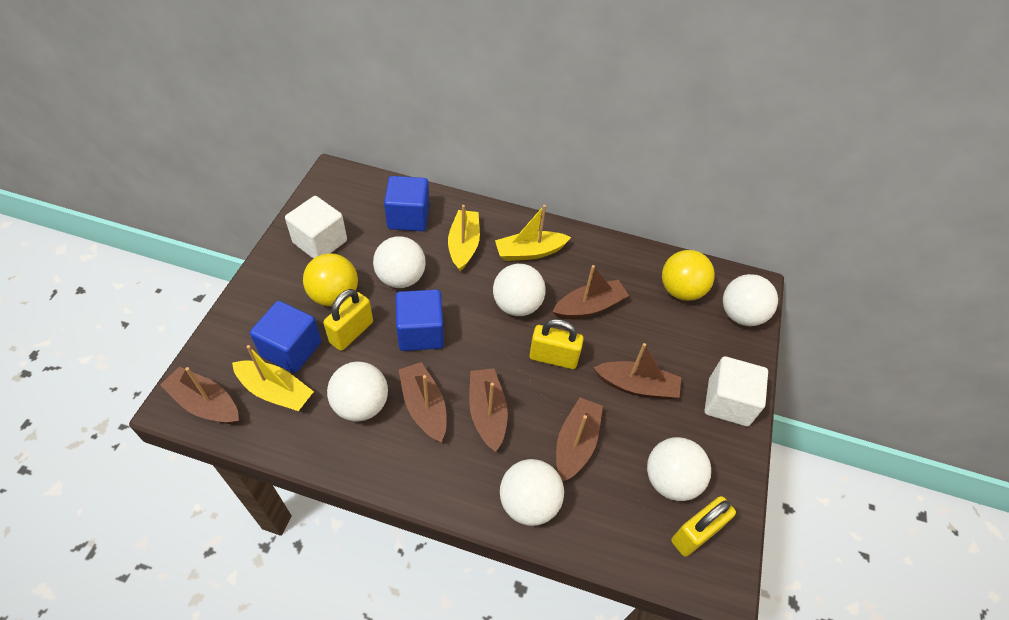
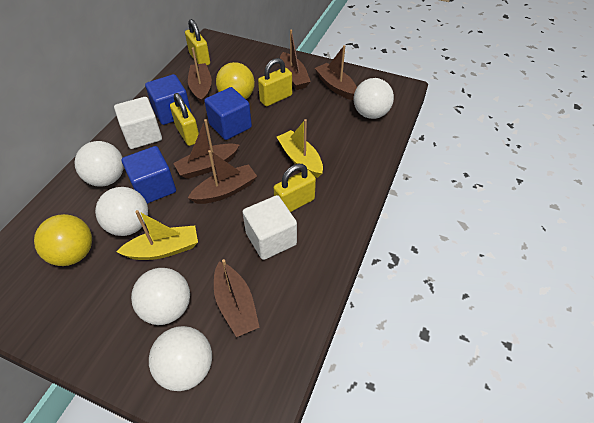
white ball: 6 -> 5
yellow boat: 3 -> 2
yellow padlock: 3 -> 4

